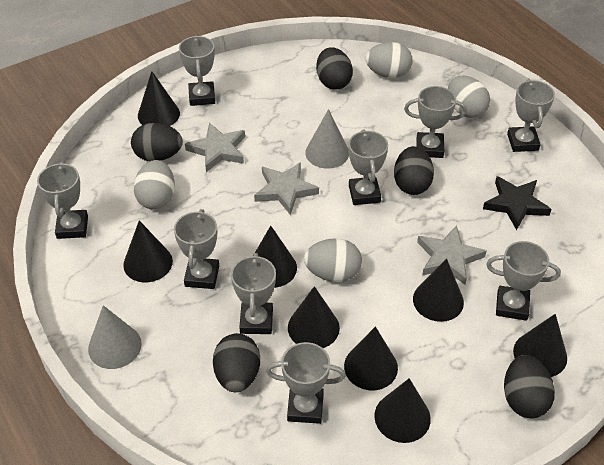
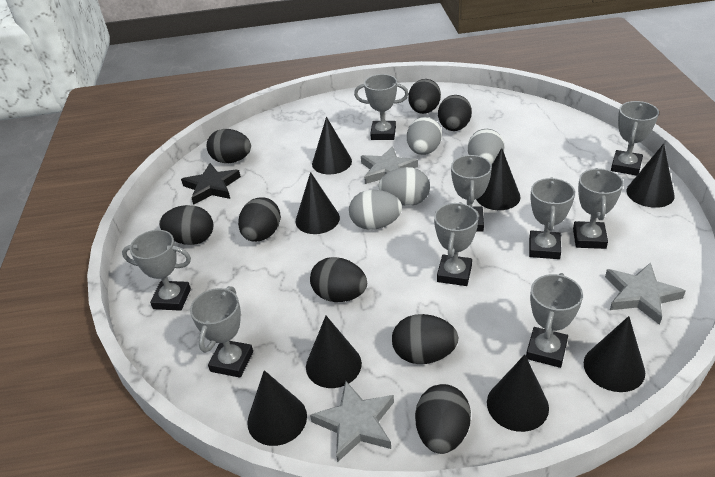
black egg: 5 -> 8
grey cone: 2 -> 0

